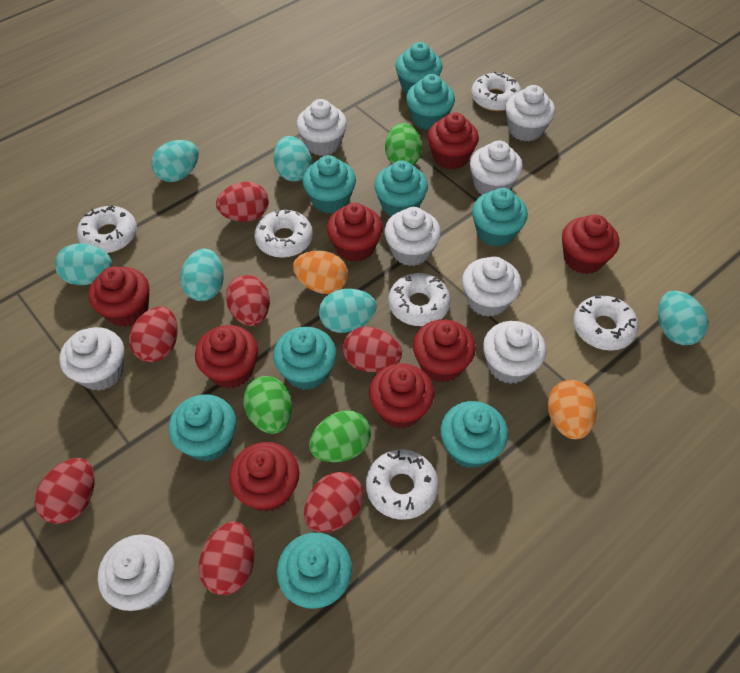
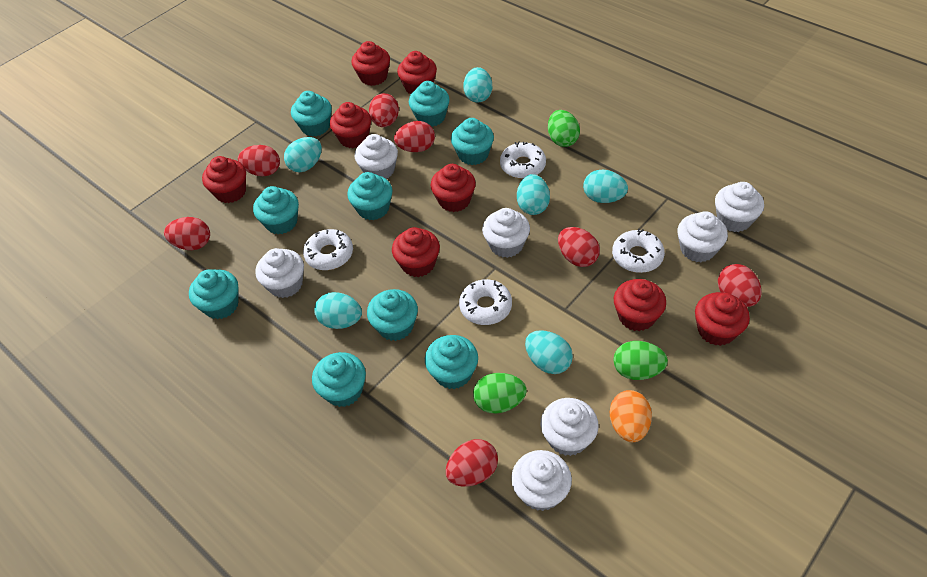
orange egg: 2 -> 1
white cupcake: 8 -> 7
white donut: 6 -> 4

